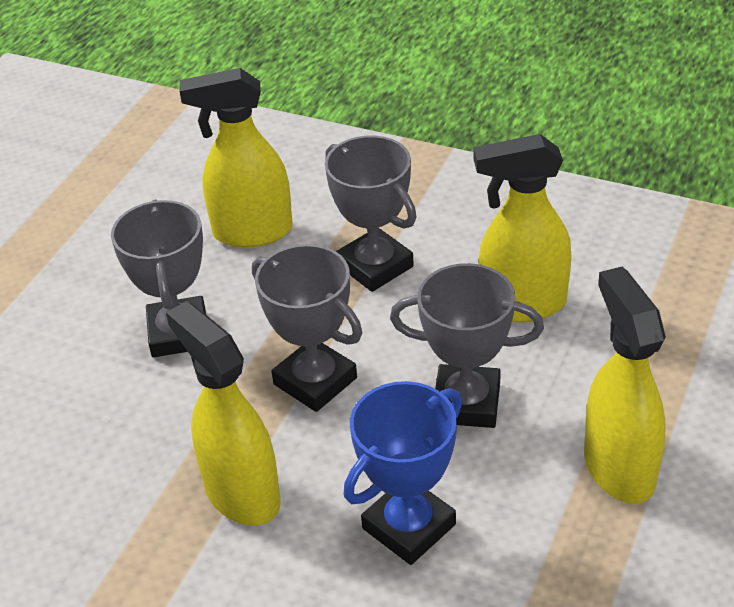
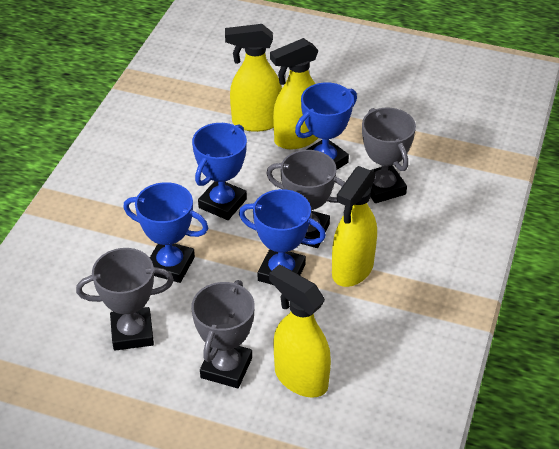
blue trophy: 1 -> 4

